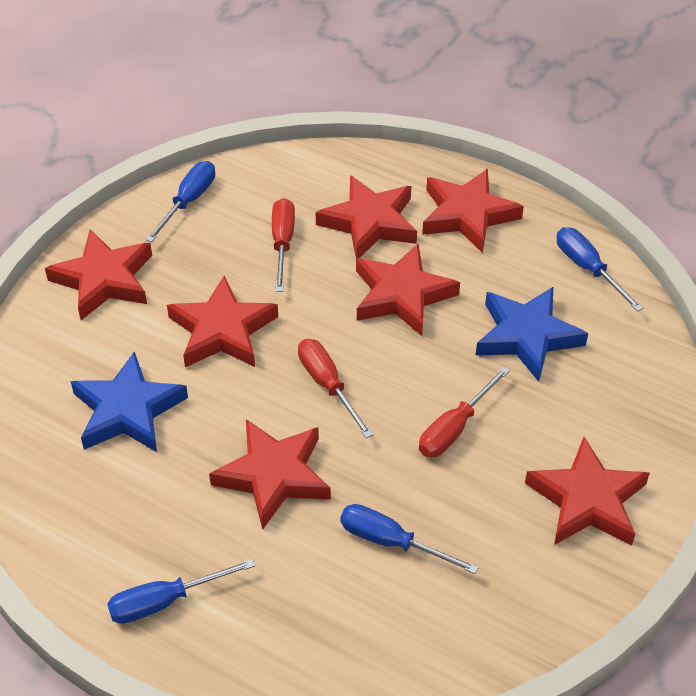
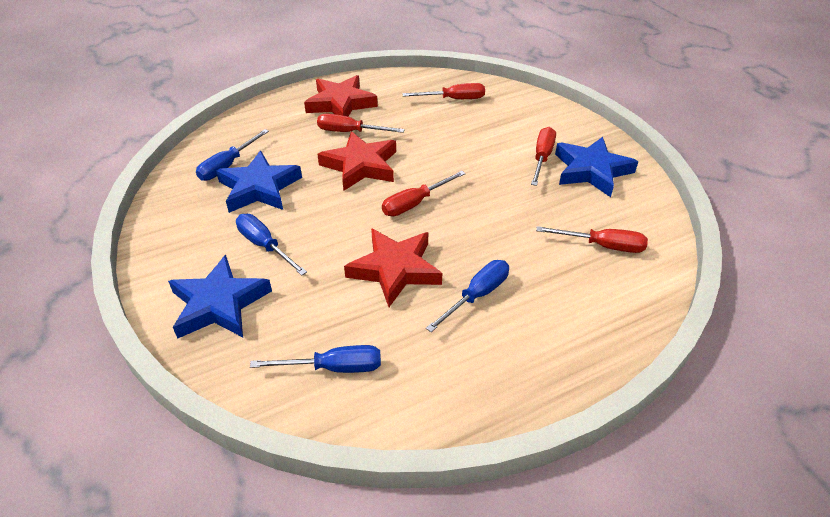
blue star: 2 -> 3
red screwdriver: 3 -> 5
red star: 7 -> 3

